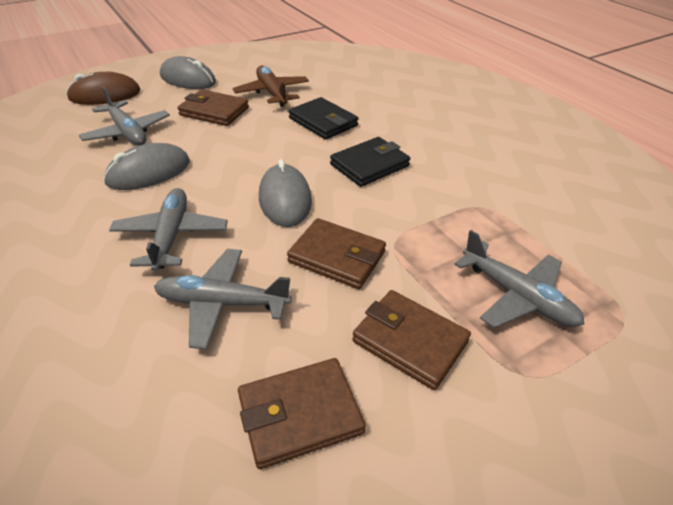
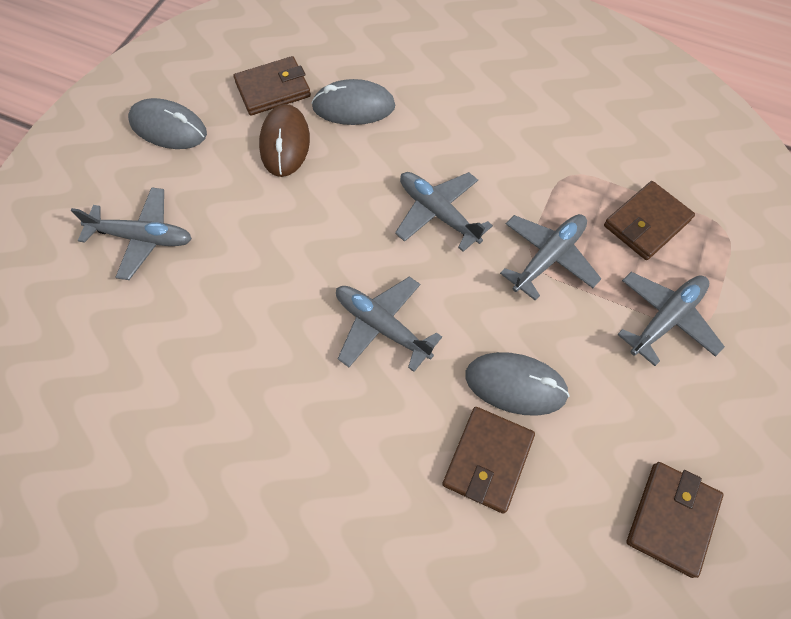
black wallet: 2 -> 0
brown plane: 1 -> 0
grey plane: 4 -> 5

